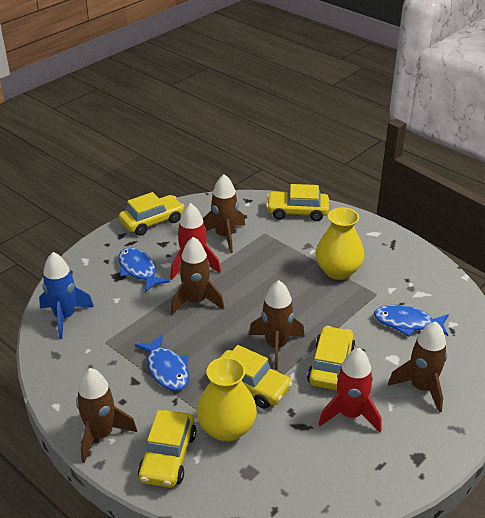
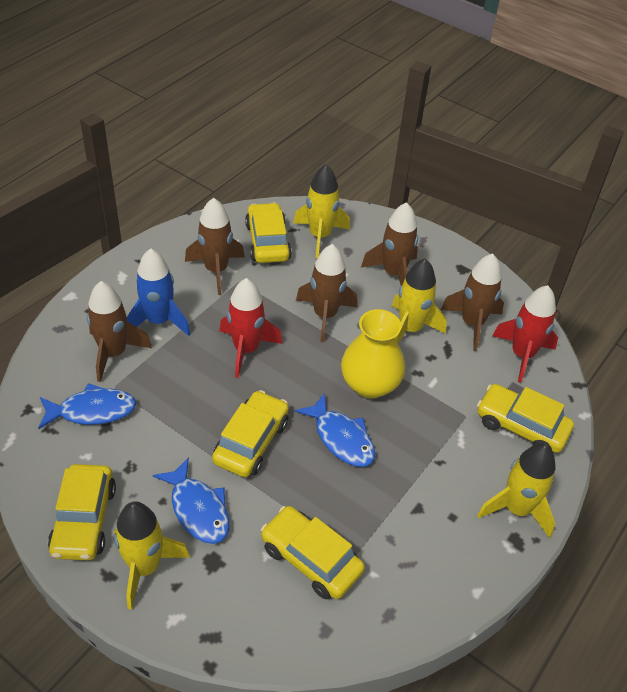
yellow rocket: 0 -> 4
yellow vase: 2 -> 1

